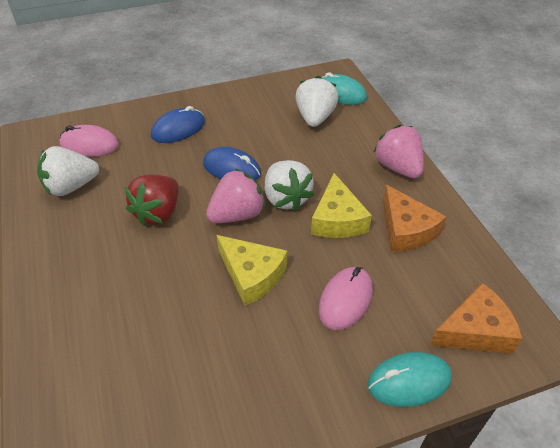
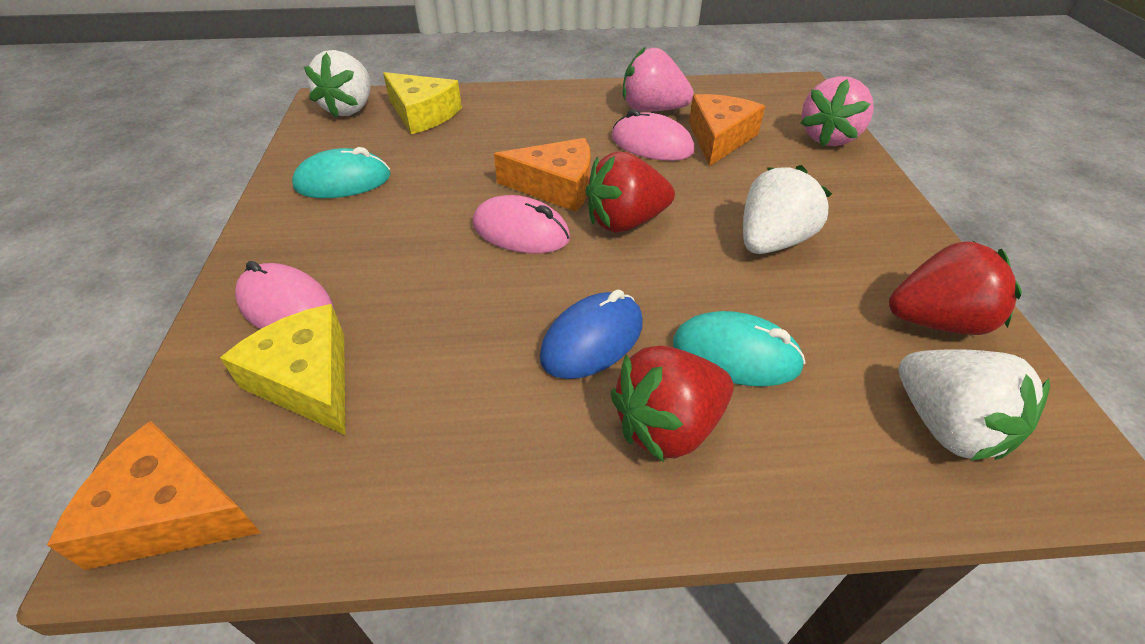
blue mouse: 2 -> 1
orange cheese: 2 -> 3
pink mouse: 2 -> 3
red strawberry: 1 -> 3

